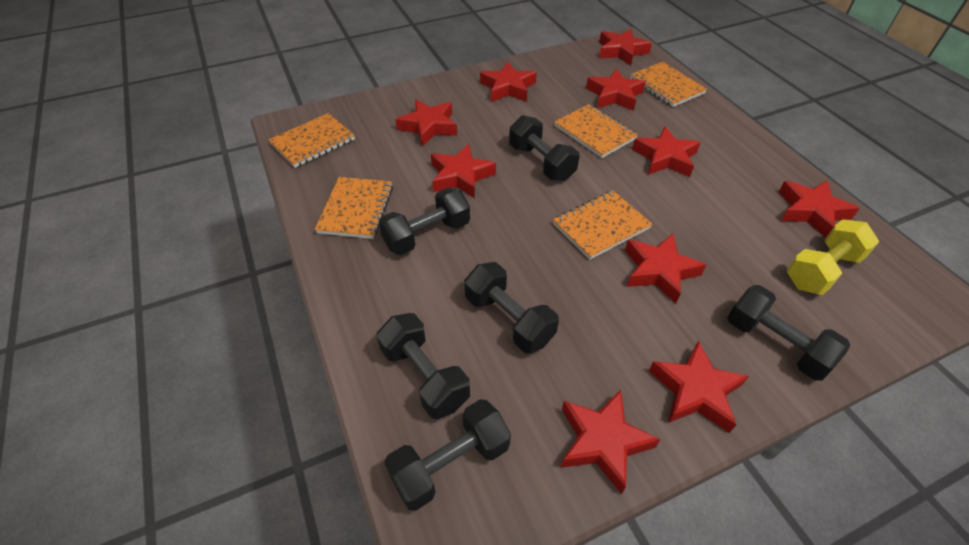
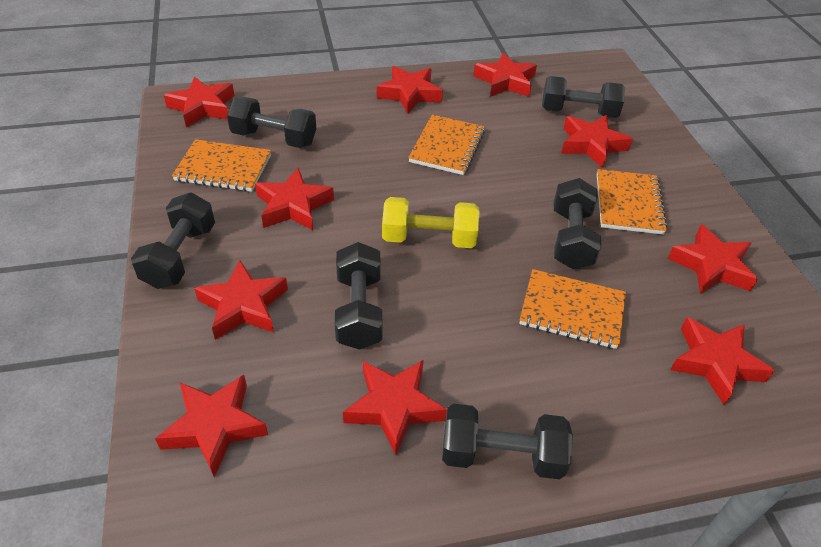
orange notebook: 5 -> 4

